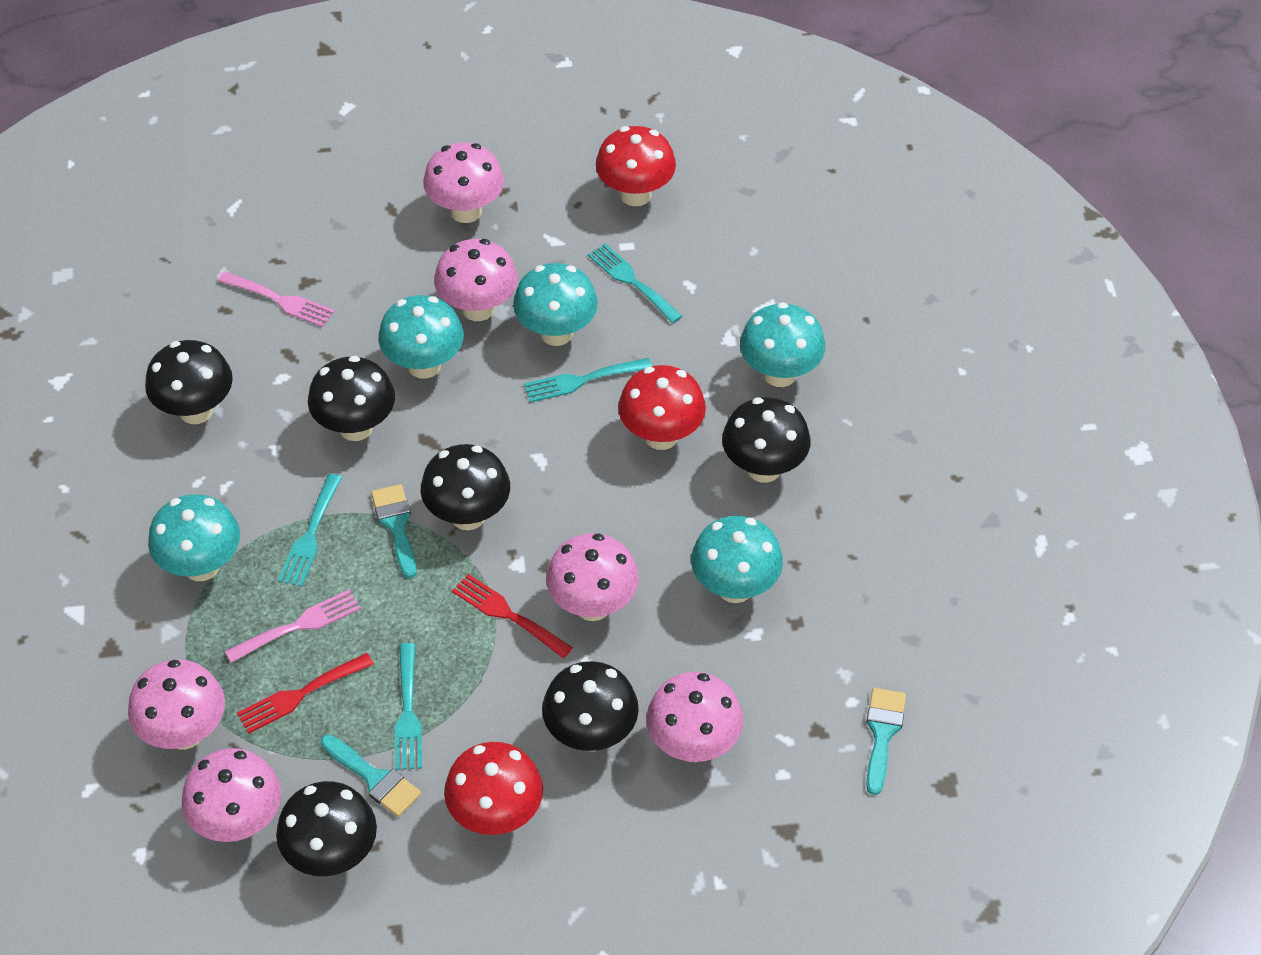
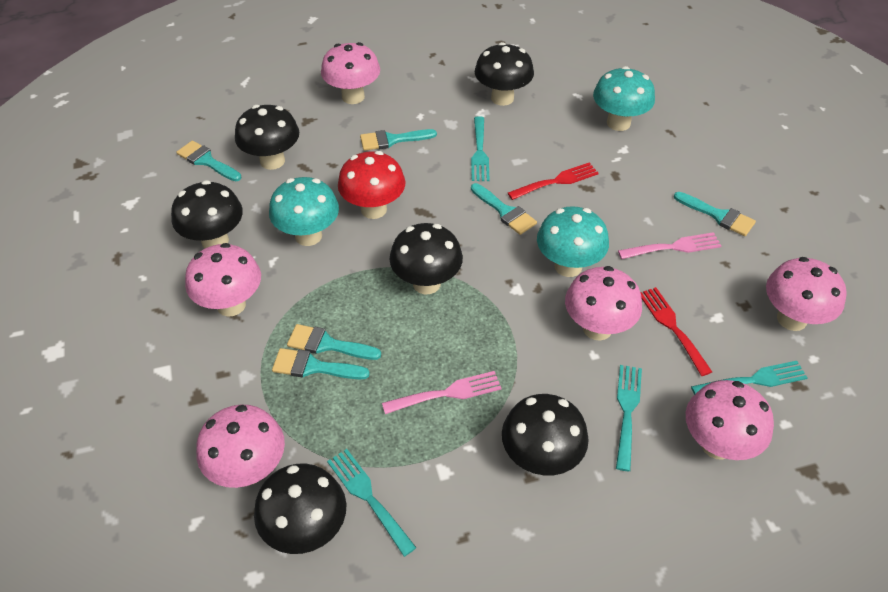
red mushroom: 3 -> 1
turquoise brush: 3 -> 6
turquoise mushroom: 5 -> 3

